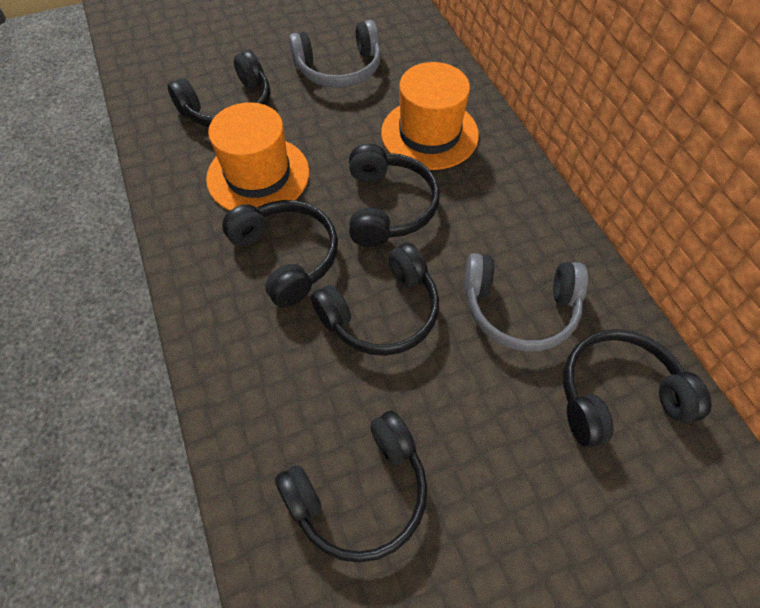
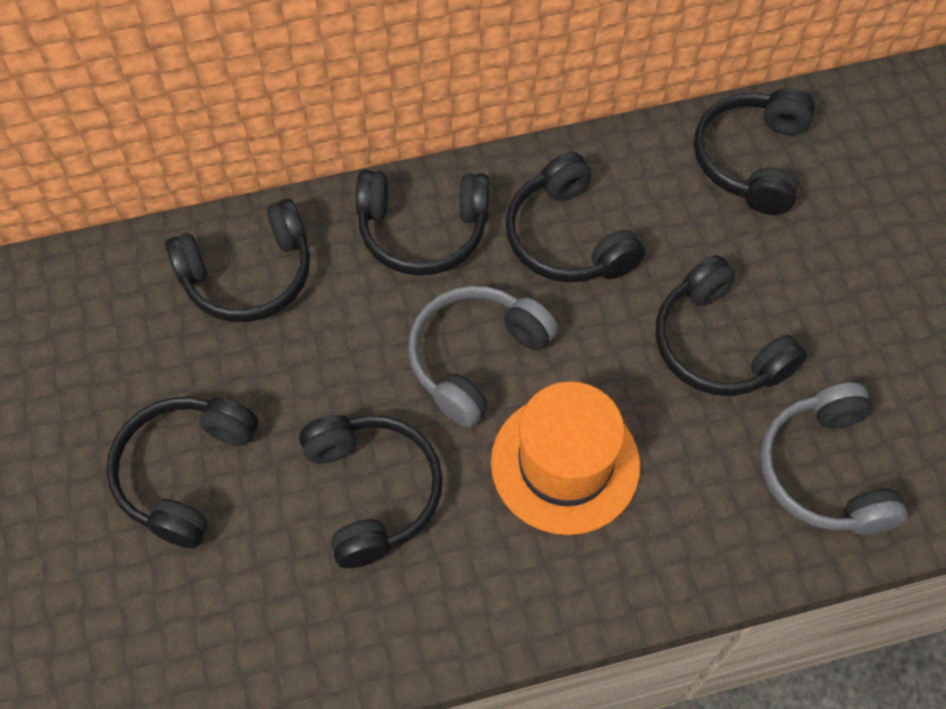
black headphones: 6 -> 7
orange hat: 2 -> 1

